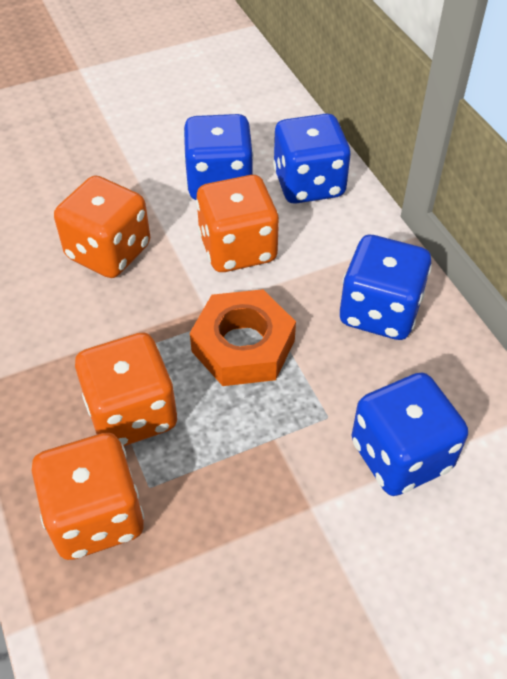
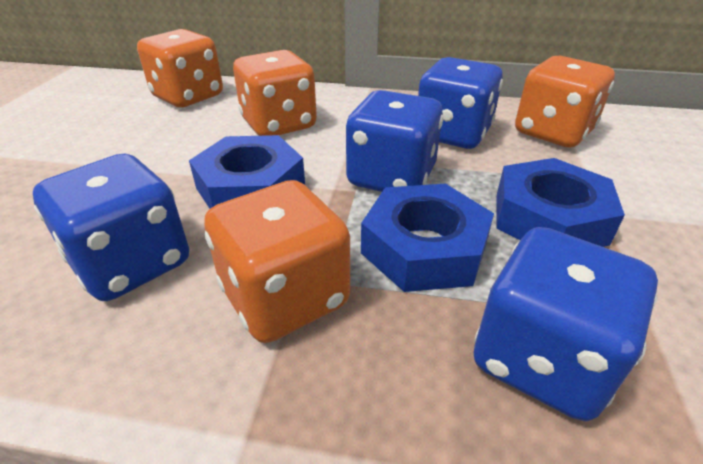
blue nut: 0 -> 3
orange nut: 1 -> 0

